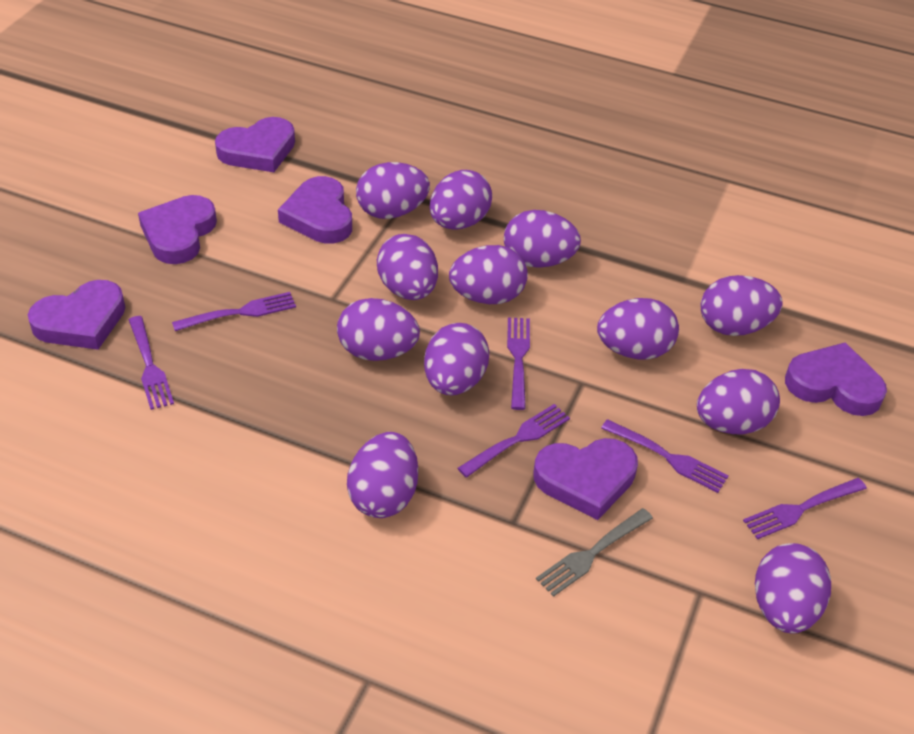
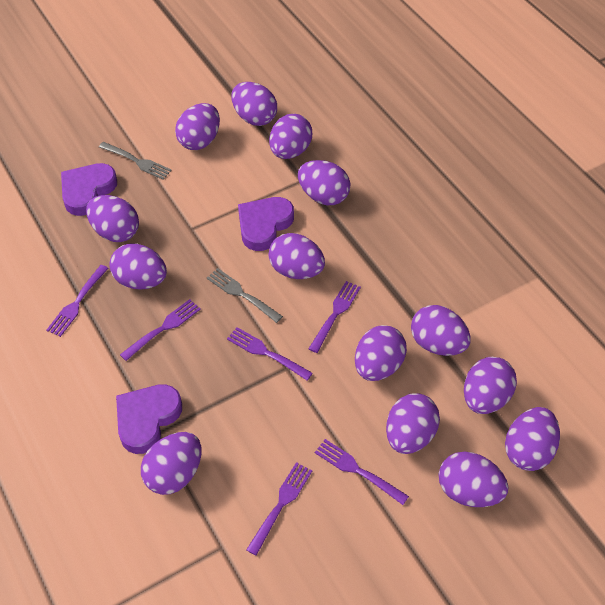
grey fork: 1 -> 2
purple egg: 12 -> 14
purple heart: 6 -> 3

